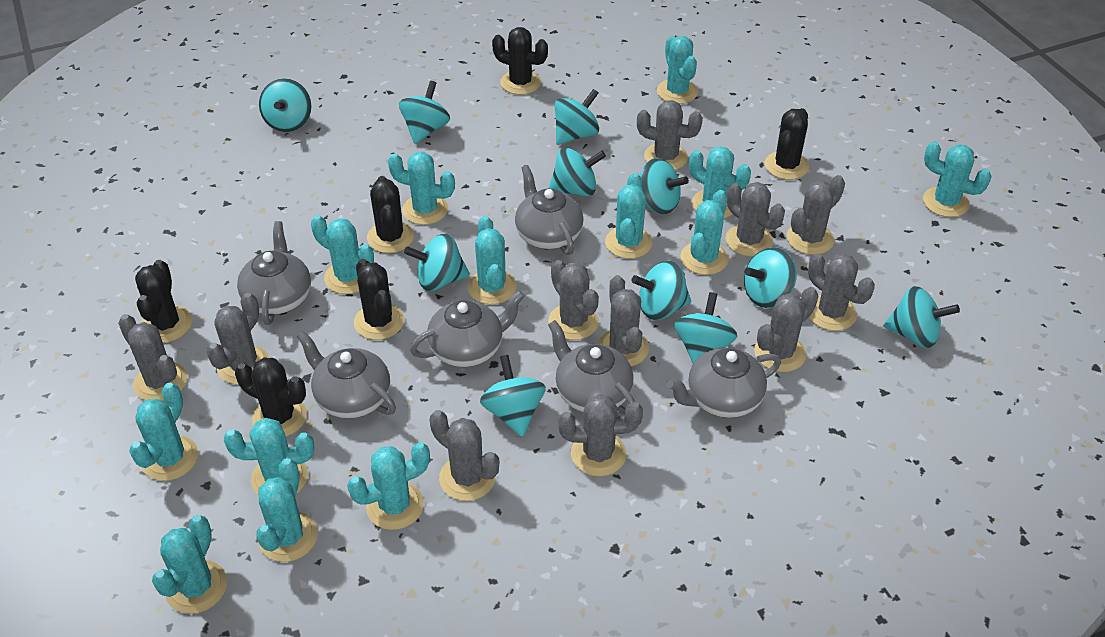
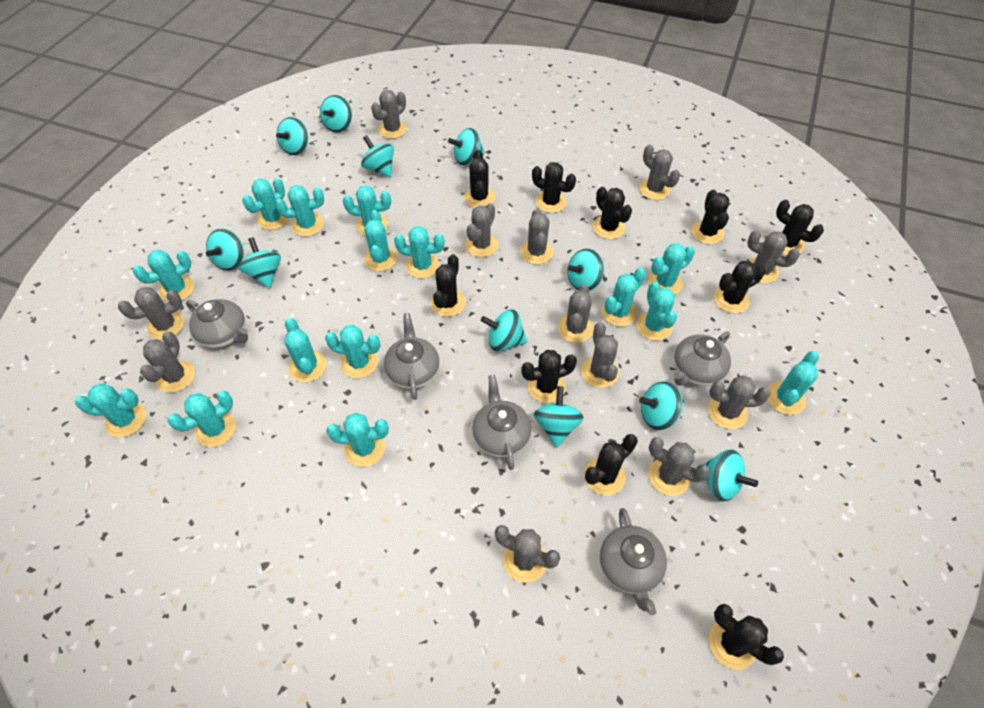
black cactus: 6 -> 10
grey cactus: 11 -> 12
grey teapot: 6 -> 5
turquoise cactus: 13 -> 15

